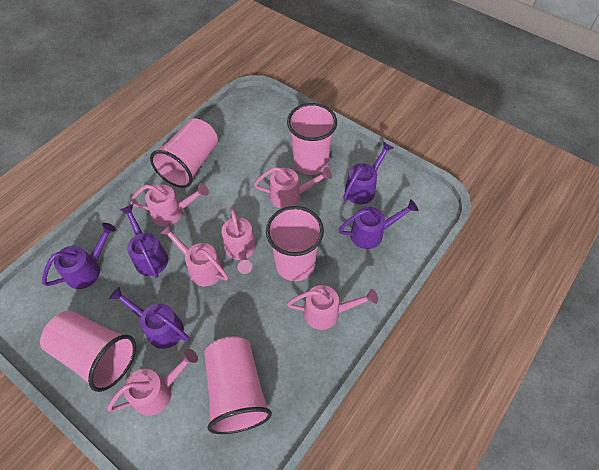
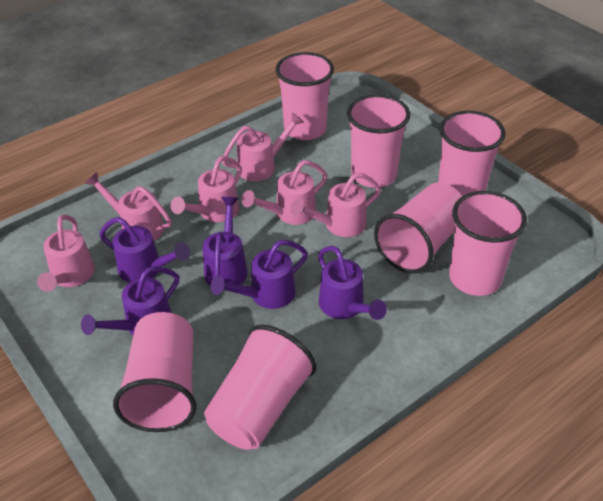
pink cup: 5 -> 7

